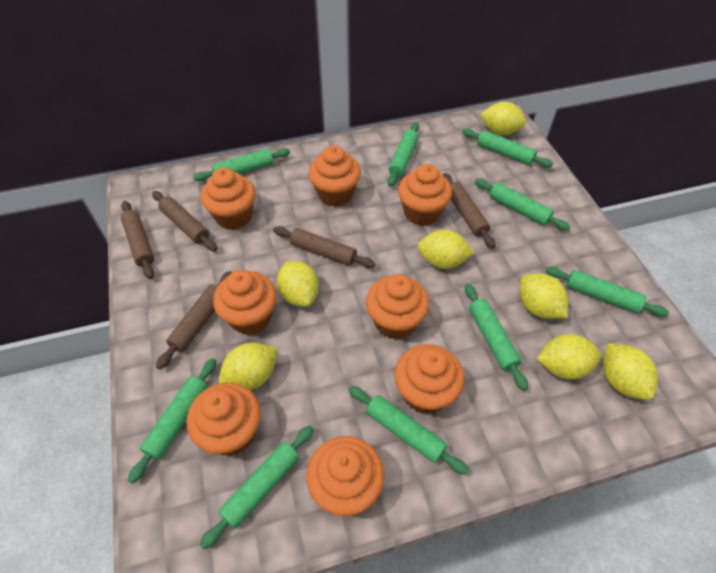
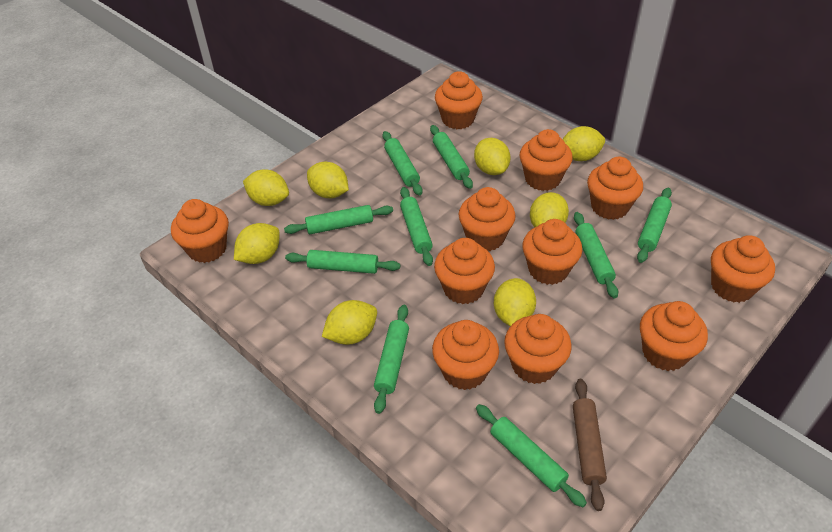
brown rolling pin: 5 -> 1
orange cupcake: 8 -> 11
yellow lemon: 7 -> 8

